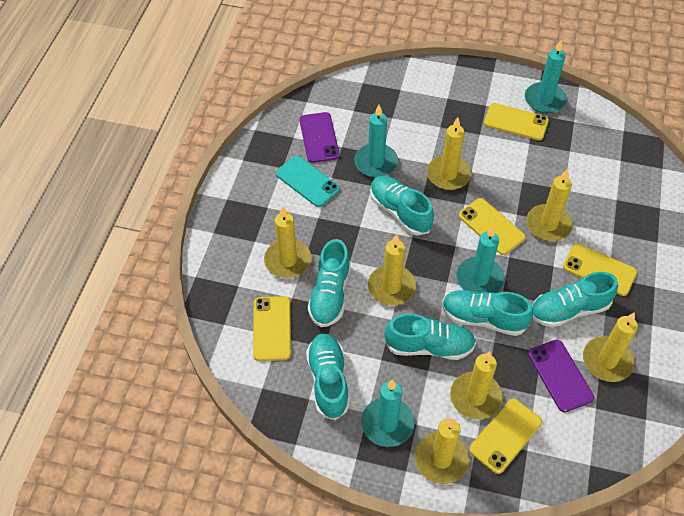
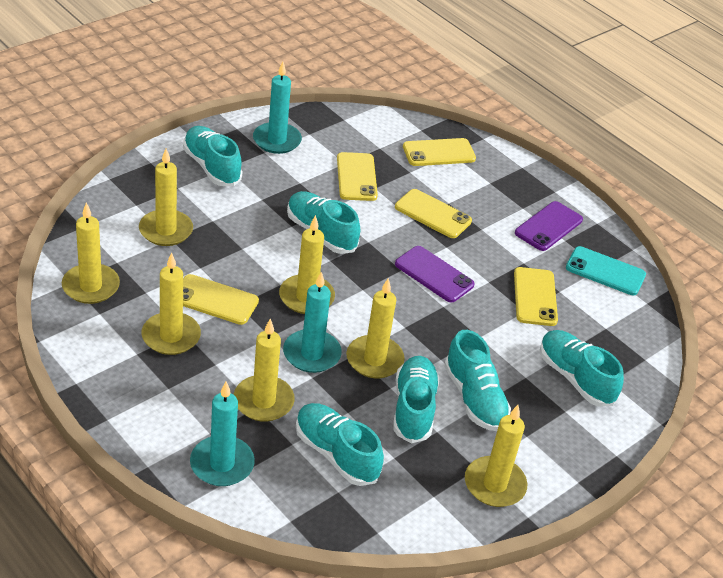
turquoise candle: 4 -> 3

